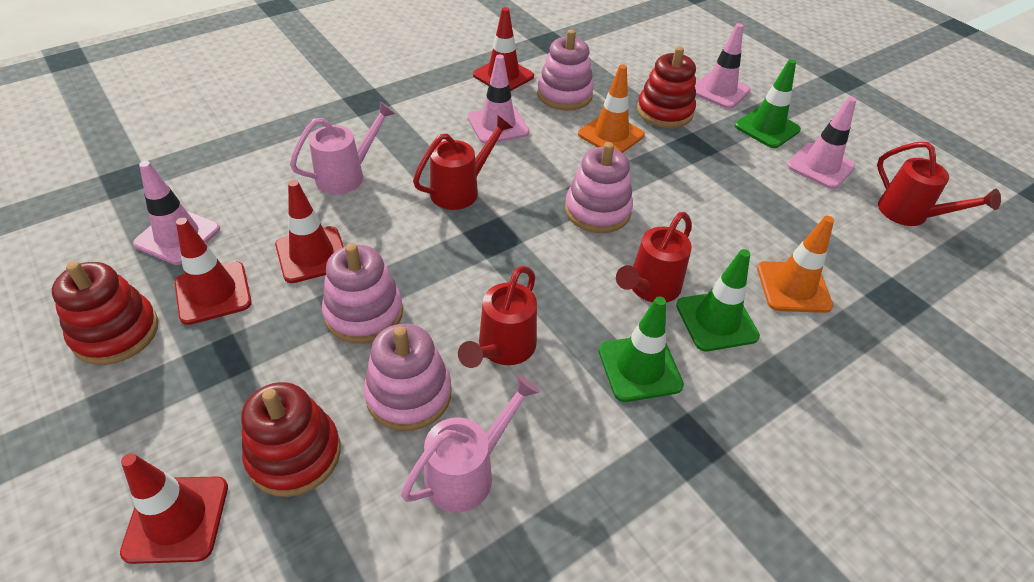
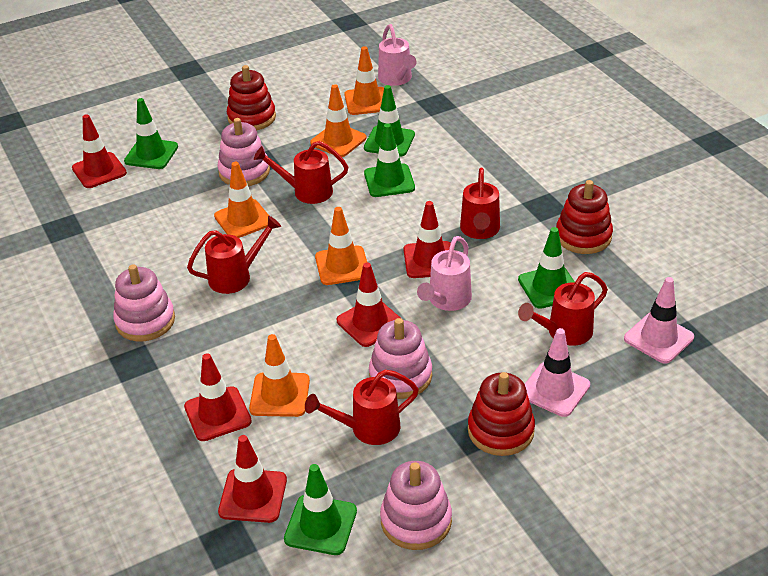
green traffic cone: 3 -> 5
orange traffic cone: 2 -> 5
pink traffic cone: 4 -> 2
red traffic cone: 4 -> 5
red watering can: 4 -> 5

